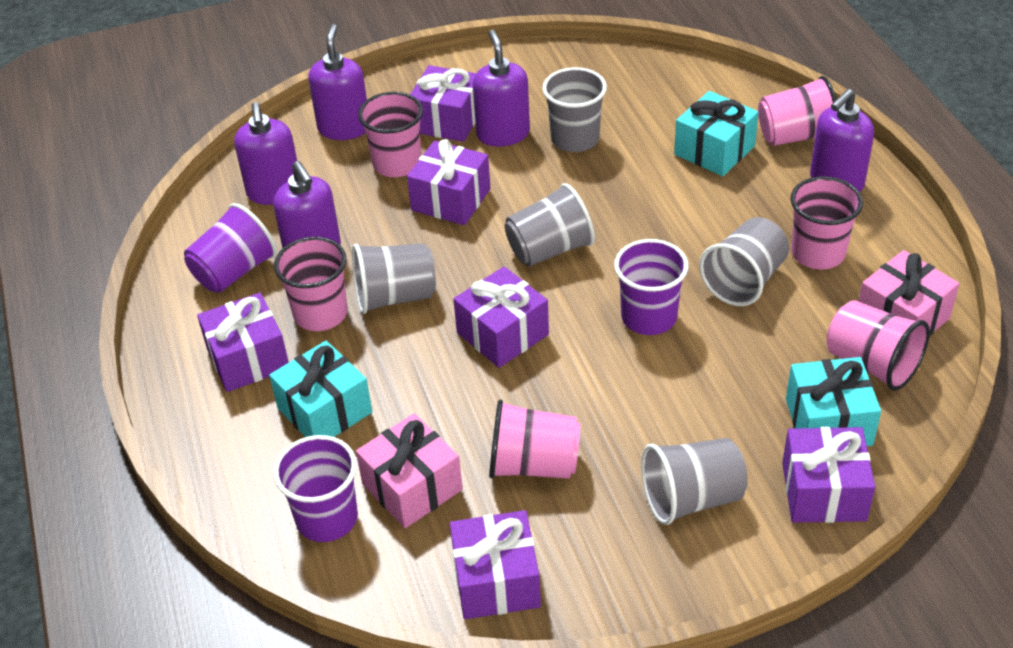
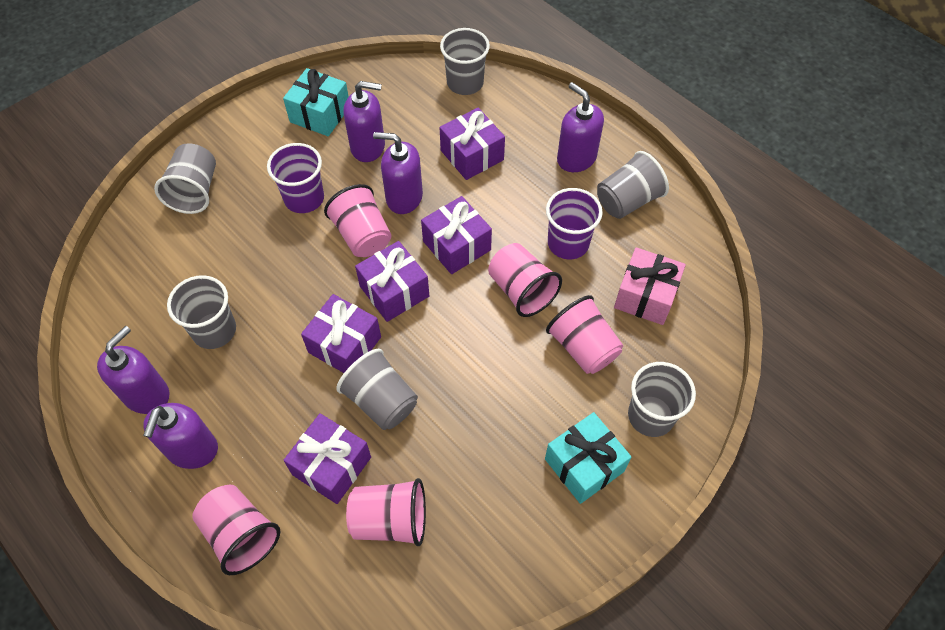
grey cup: 5 -> 6
pink cup: 6 -> 5
pink gift: 2 -> 1
purple cup: 3 -> 2
purple gift: 6 -> 5
turquoise gift: 3 -> 2

